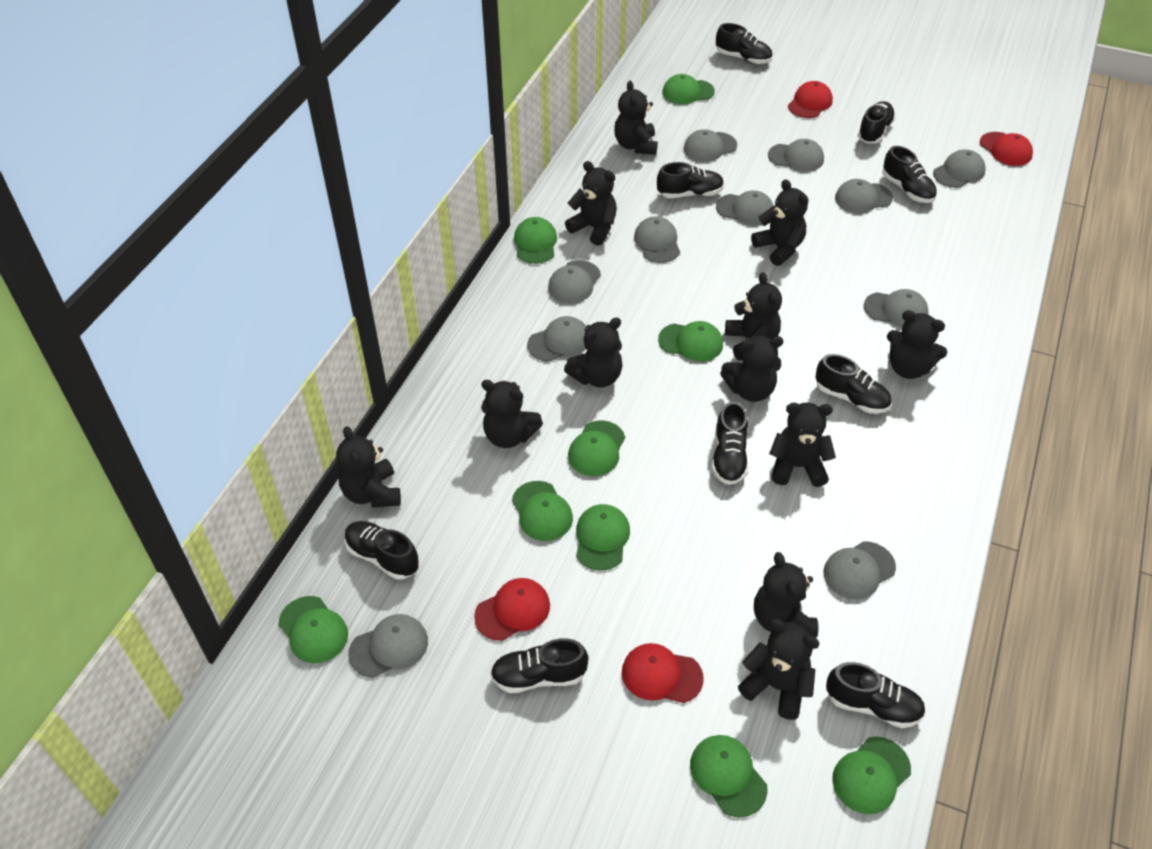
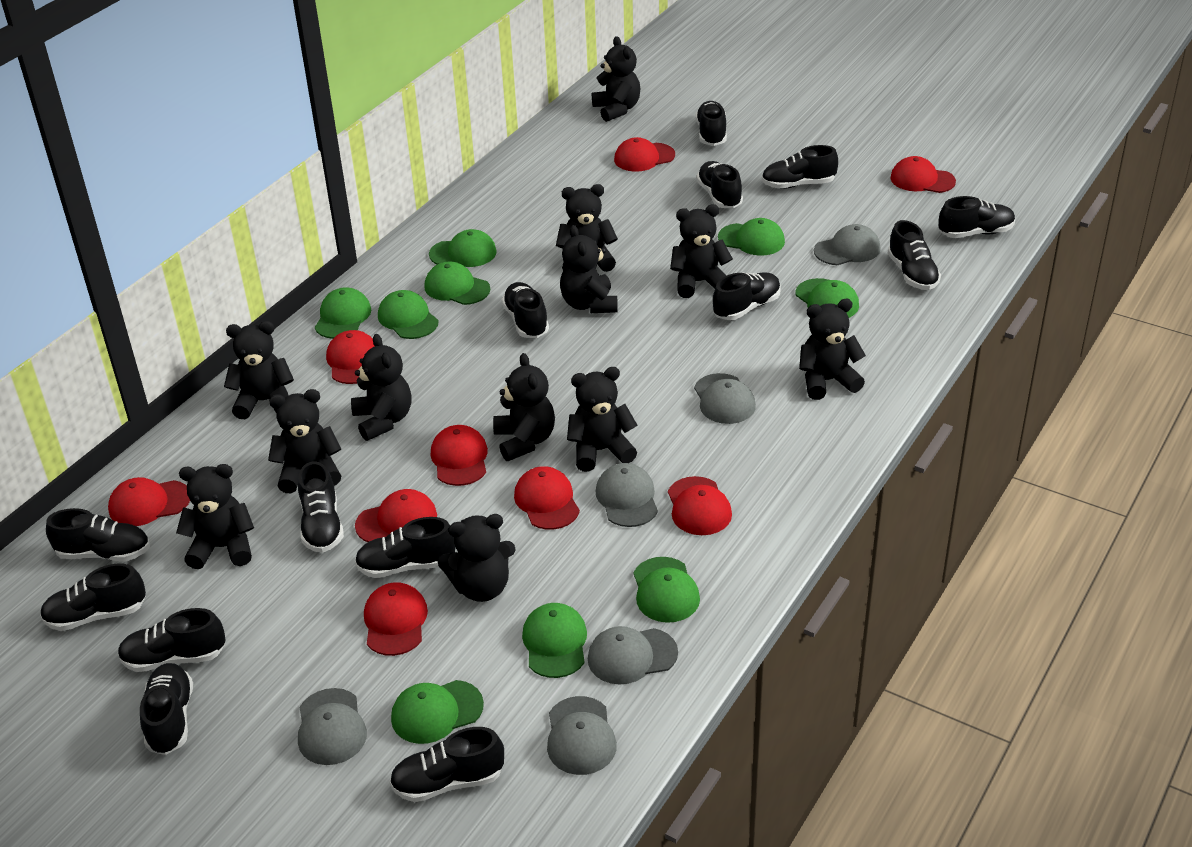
black shoe: 9 -> 14
grey cap: 11 -> 6
red cap: 4 -> 9

